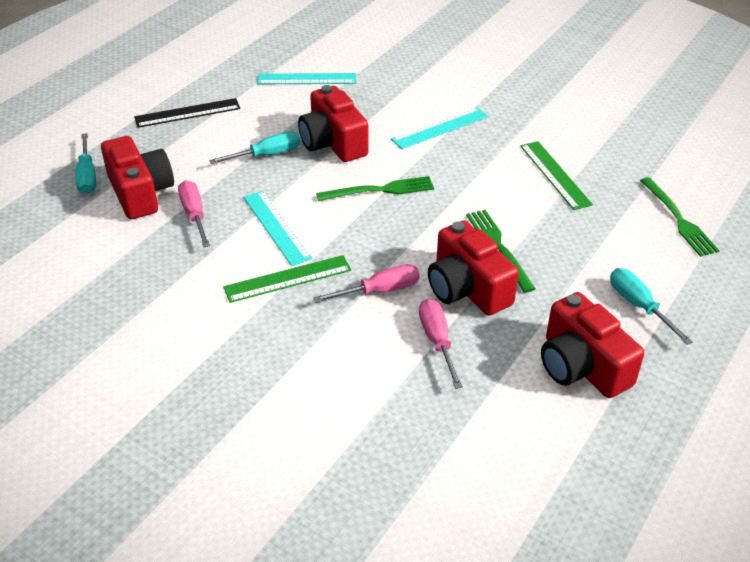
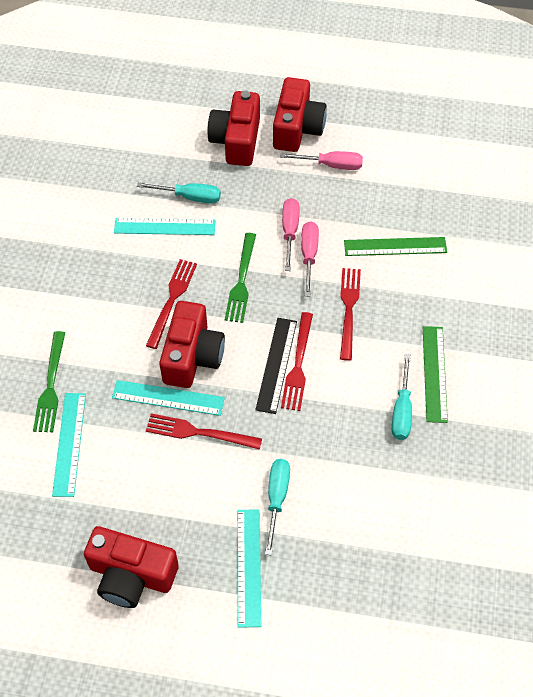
green fork: 3 -> 2
red fork: 0 -> 4
turquoise ruler: 3 -> 4

